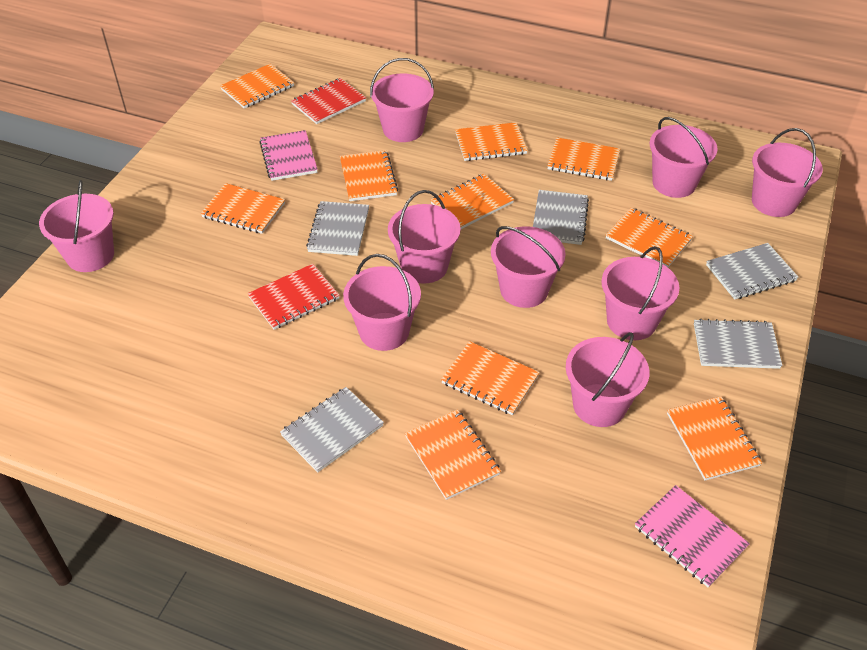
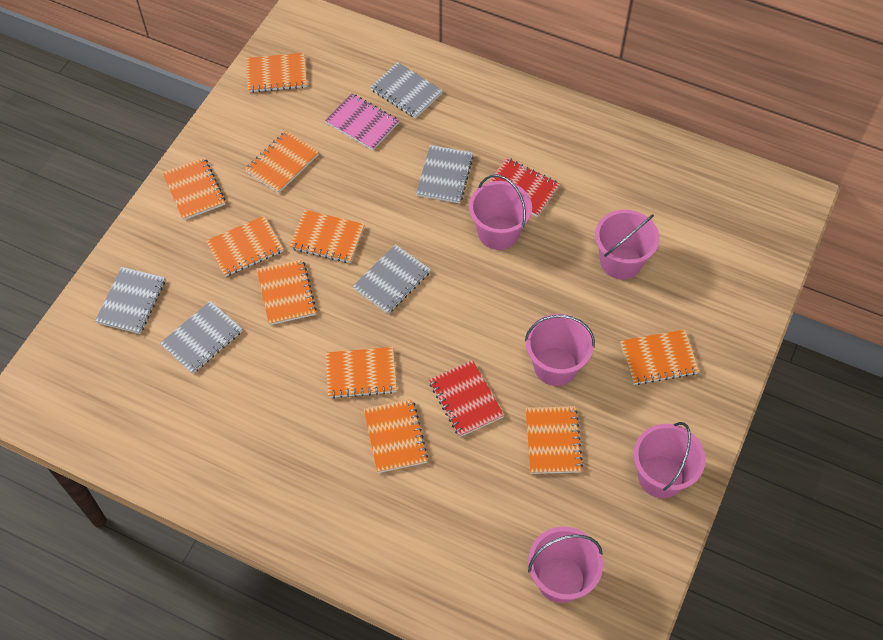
pink bucket: 9 -> 5
pink notebook: 2 -> 1

